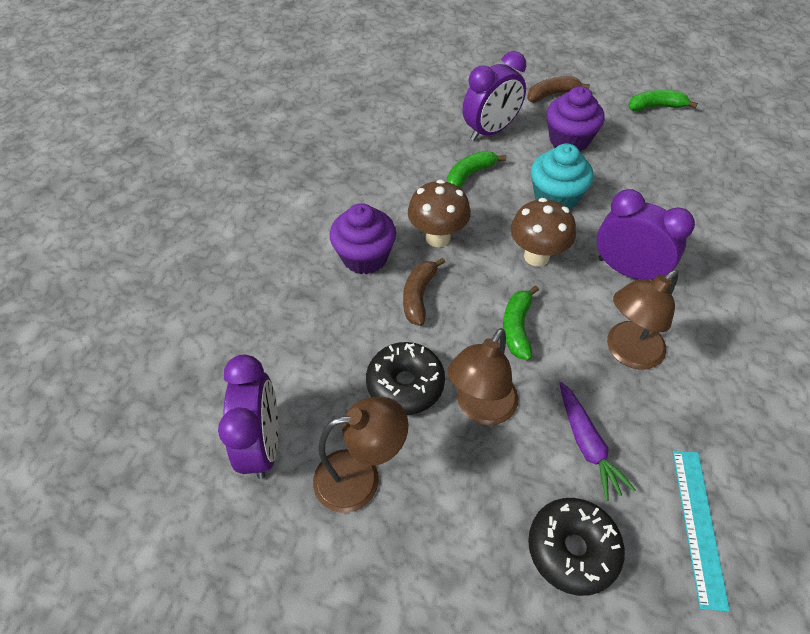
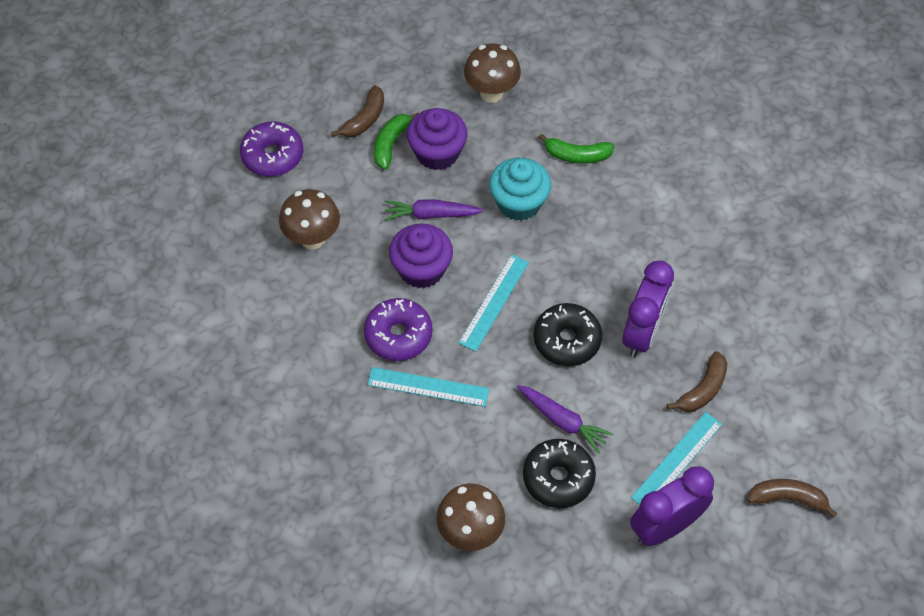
brown banana: 2 -> 3
brown lamp: 3 -> 0
brown mushroom: 2 -> 3
green banana: 3 -> 2
purple carrot: 1 -> 2
purple clock: 3 -> 2
purple donut: 0 -> 2
turquoise ruler: 1 -> 3

